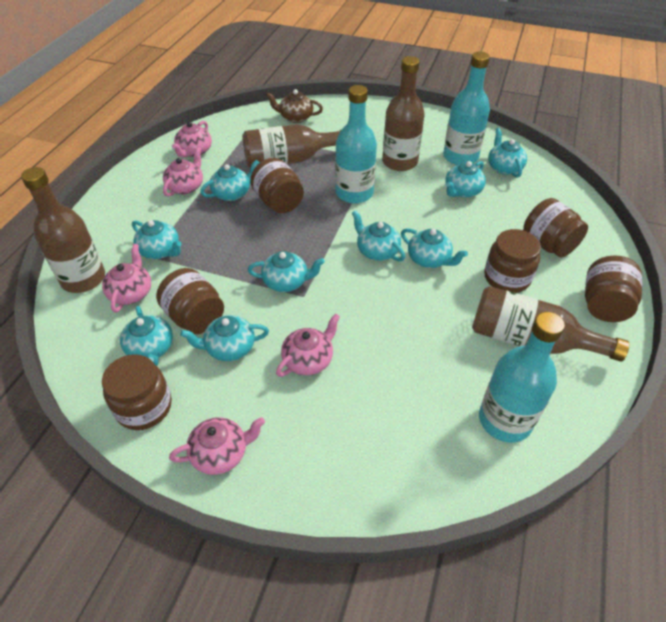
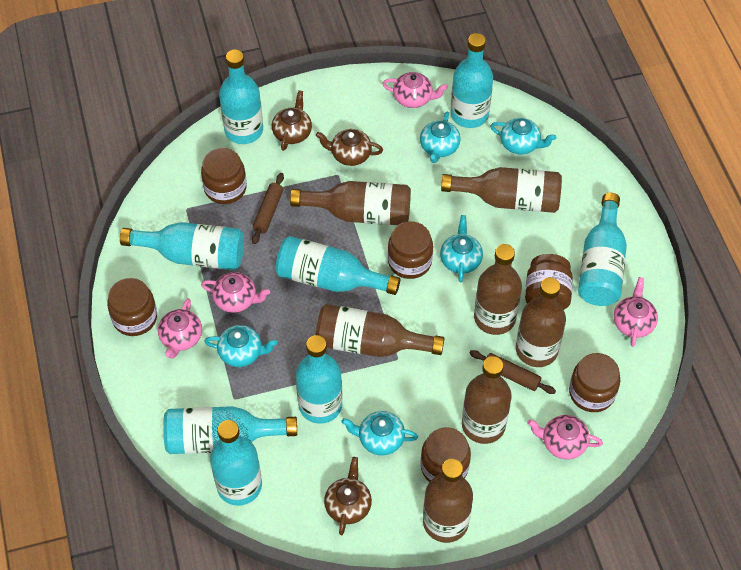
brown bottle: 4 -> 7
brown rolling pin: 0 -> 2
brown teapot: 1 -> 3
turquoise bottle: 3 -> 8
turquoise teapot: 9 -> 5

